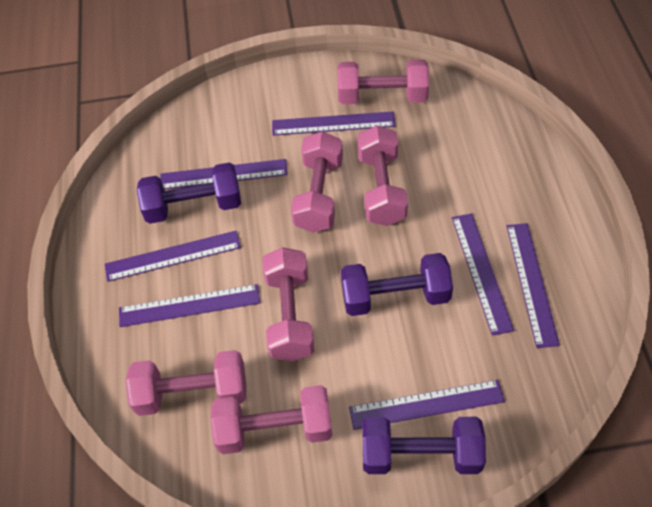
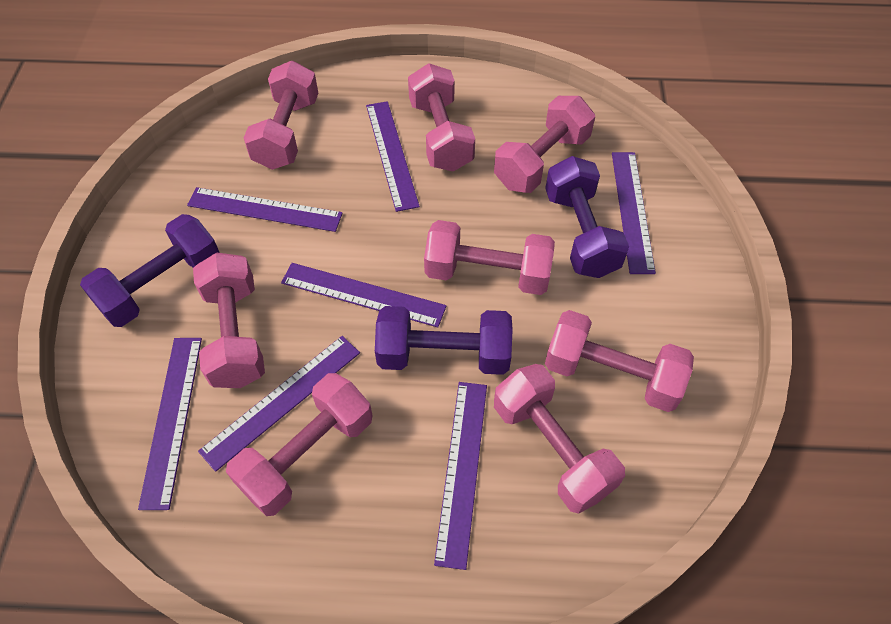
pink dumbbell: 6 -> 8

